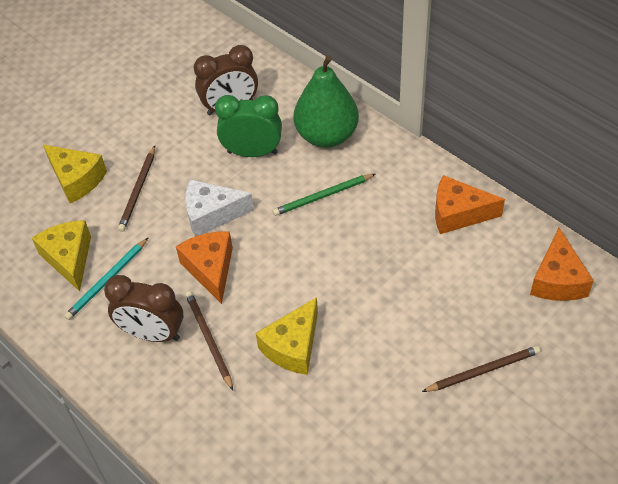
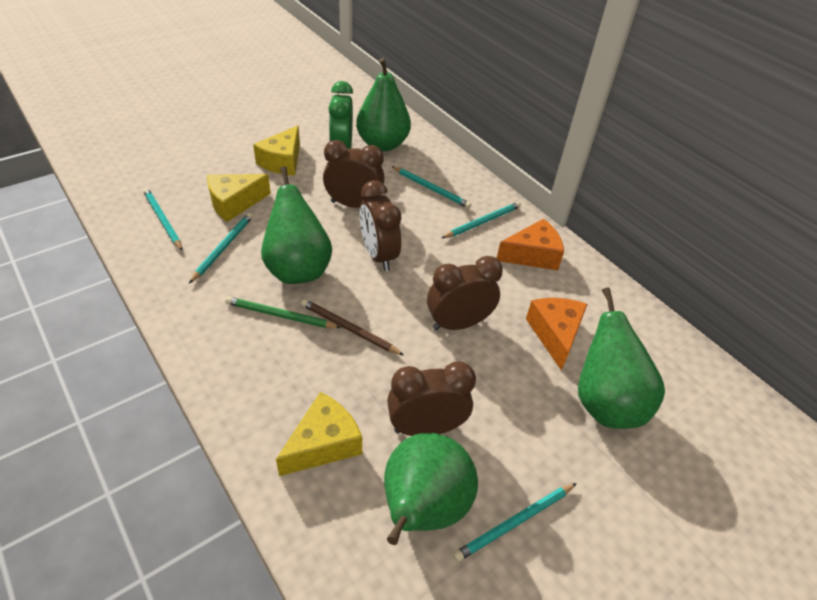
brown clock: 2 -> 4
brown pencil: 3 -> 1
green pear: 1 -> 4
orange cheese: 3 -> 2
turquoise pencil: 1 -> 5
white cheese: 1 -> 0

